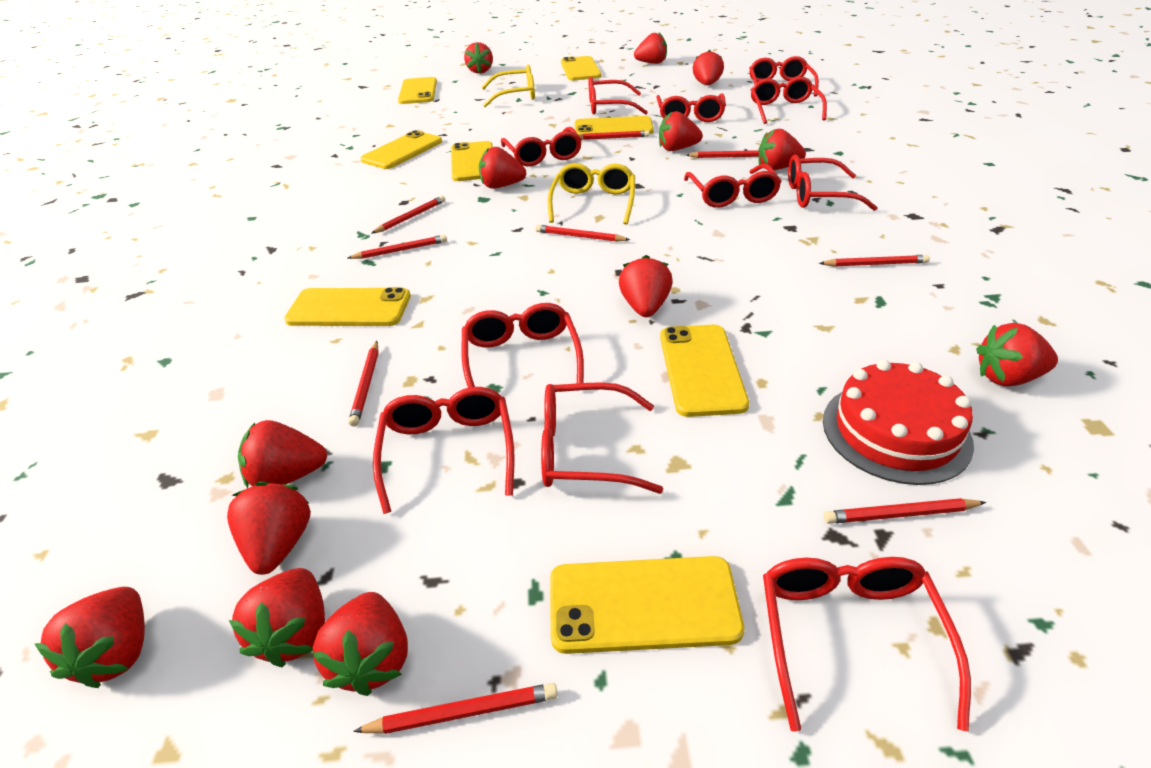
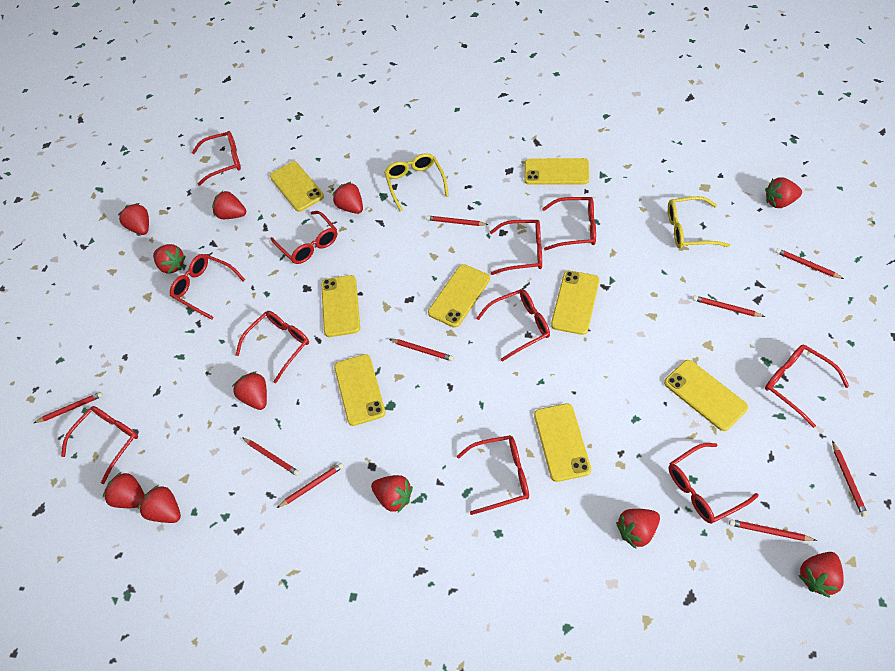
red cake: 1 -> 0
red strawberry: 13 -> 11

